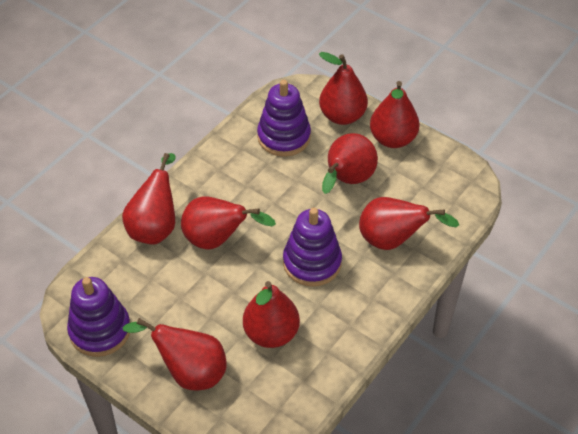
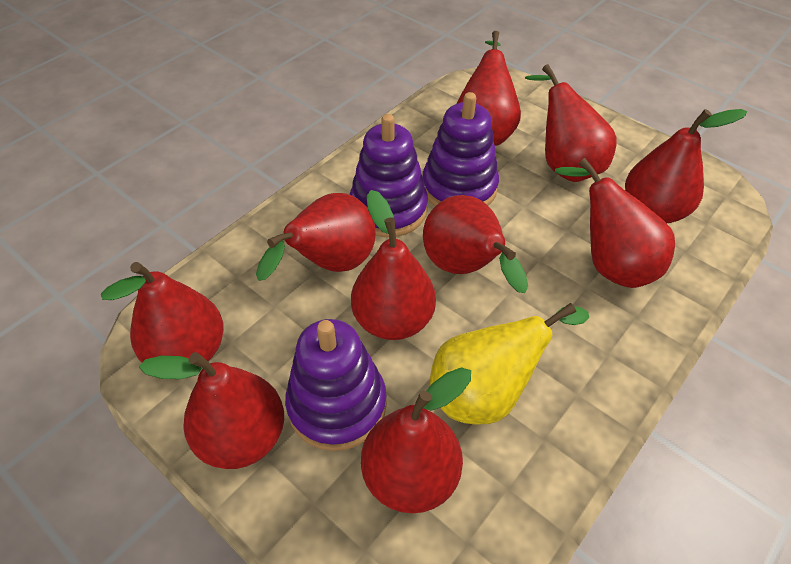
red pear: 8 -> 10
yellow pear: 0 -> 1

